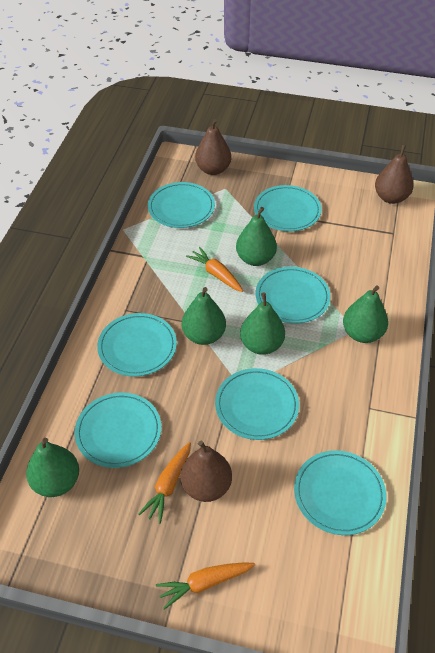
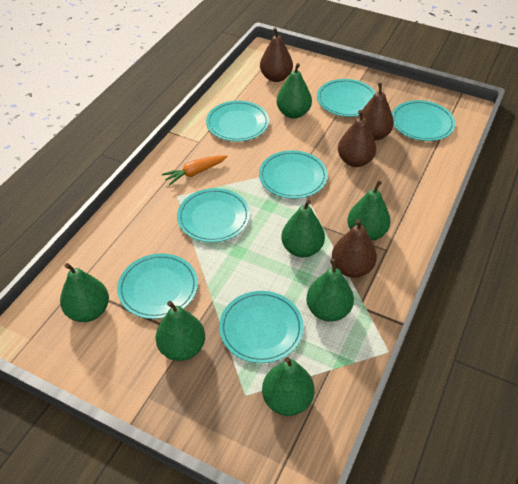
brown pear: 3 -> 4
green pear: 5 -> 7
orange carrot: 3 -> 1

